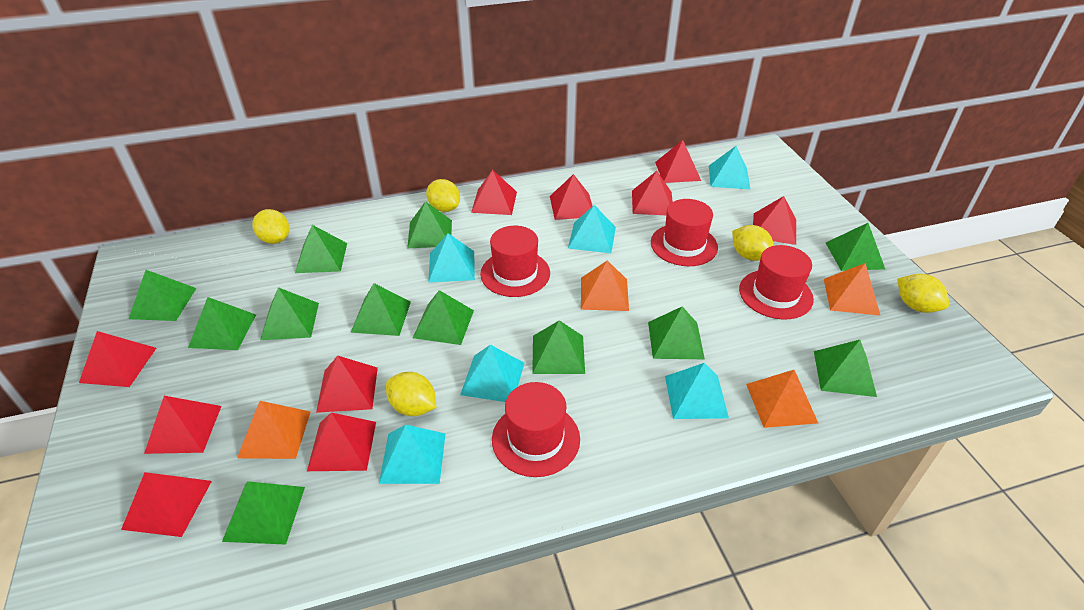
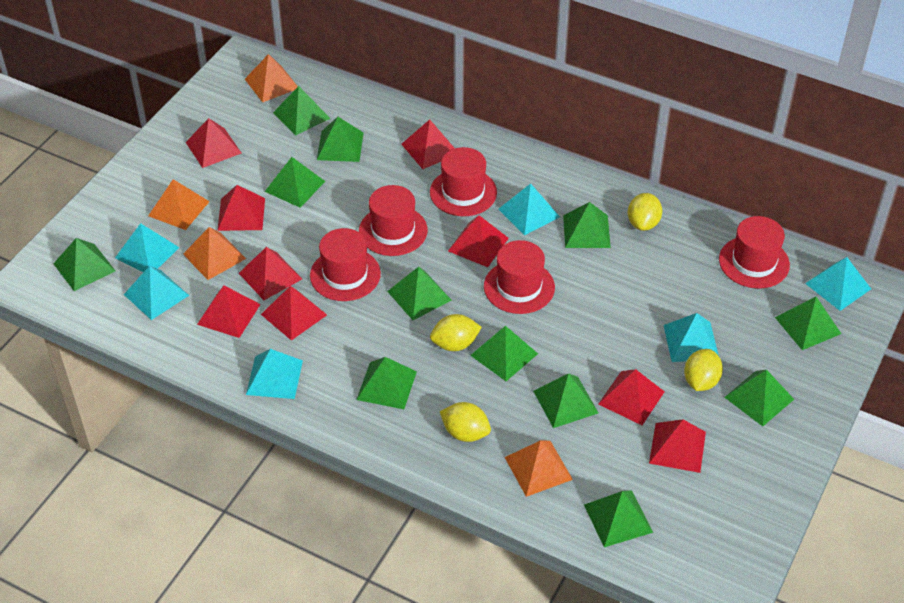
red hat: 4 -> 5
red pyramid: 10 -> 9
yellow lemon: 5 -> 4

